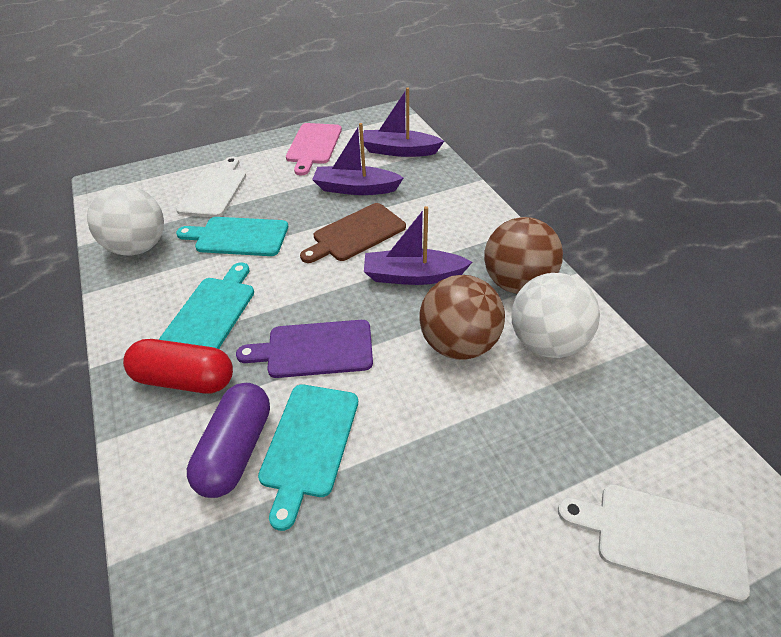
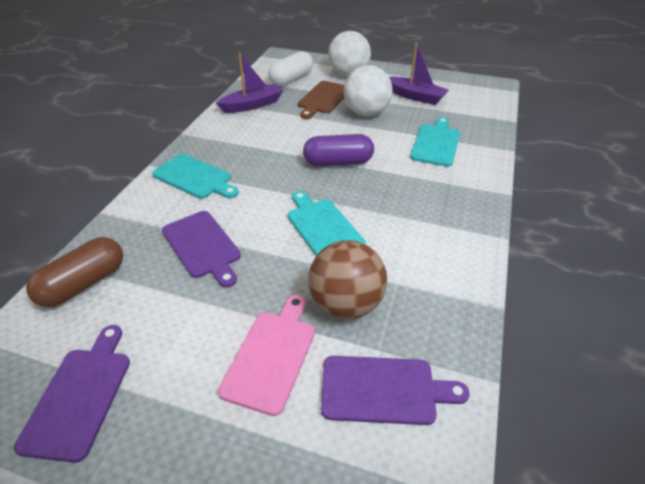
brown ball: 2 -> 1
brown capsule: 0 -> 1
purple boat: 3 -> 2
purple cutting board: 1 -> 3
red capsule: 1 -> 0
white capsule: 0 -> 1
white cutting board: 2 -> 0

